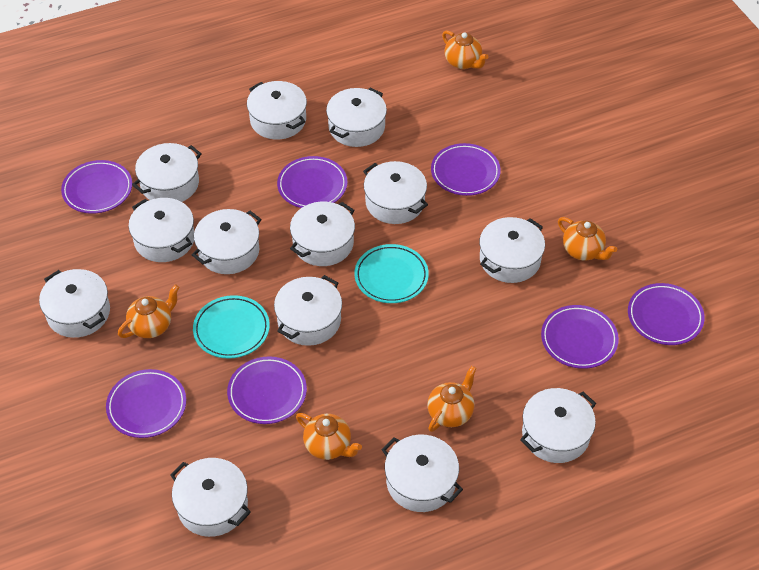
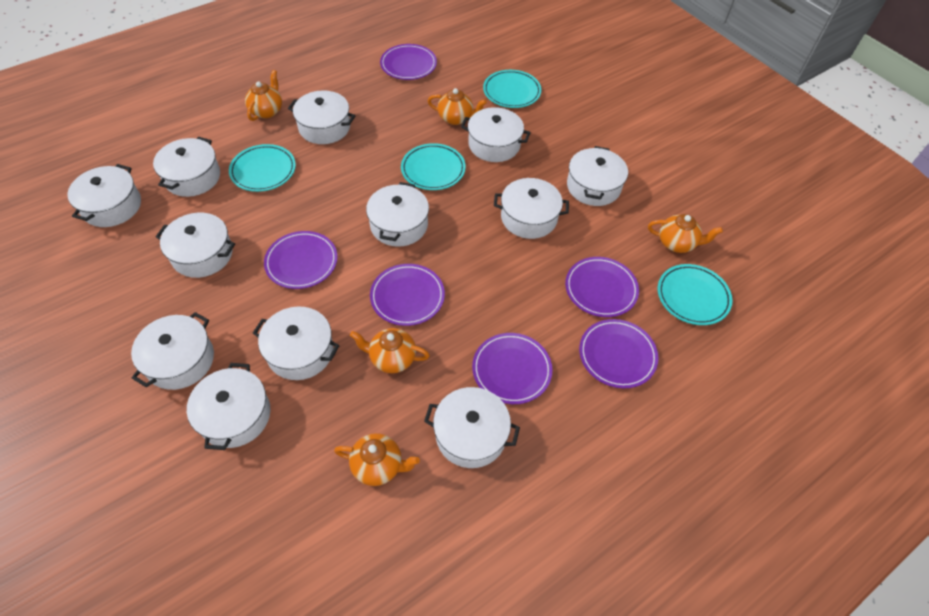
purple plate: 7 -> 6
turquoise plate: 2 -> 4
white pot: 13 -> 12

